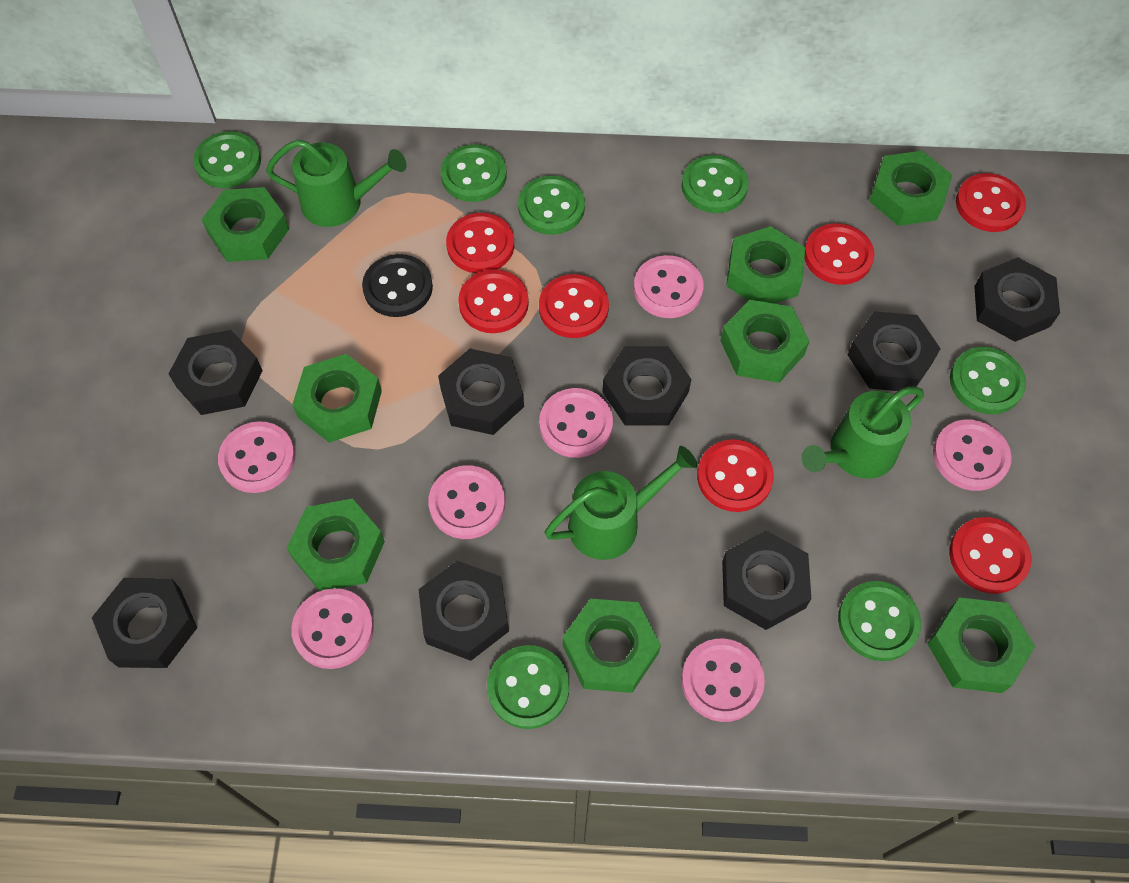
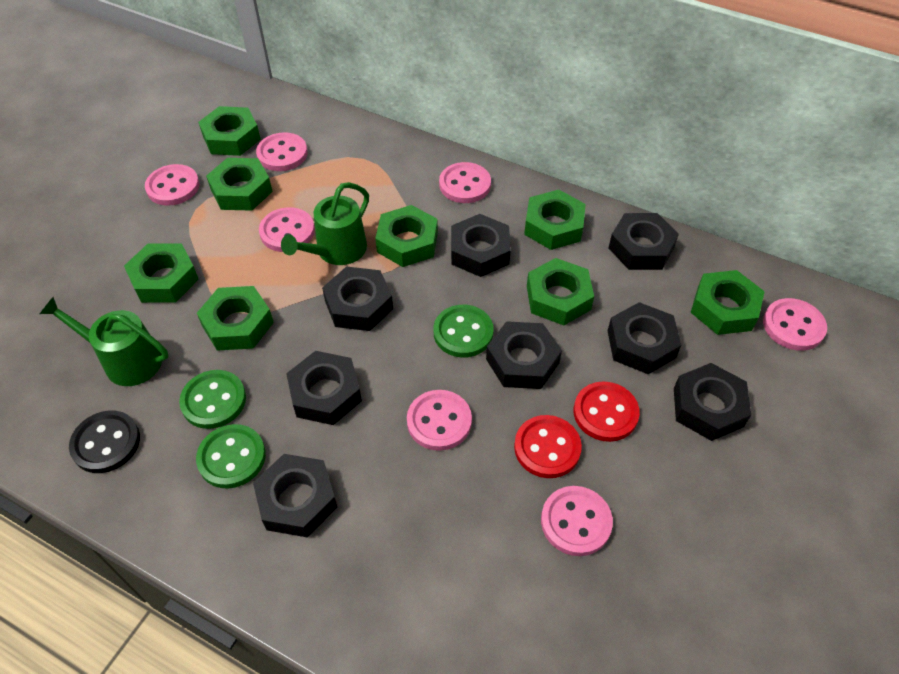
green button: 7 -> 3
green watering can: 3 -> 2
red button: 7 -> 2

